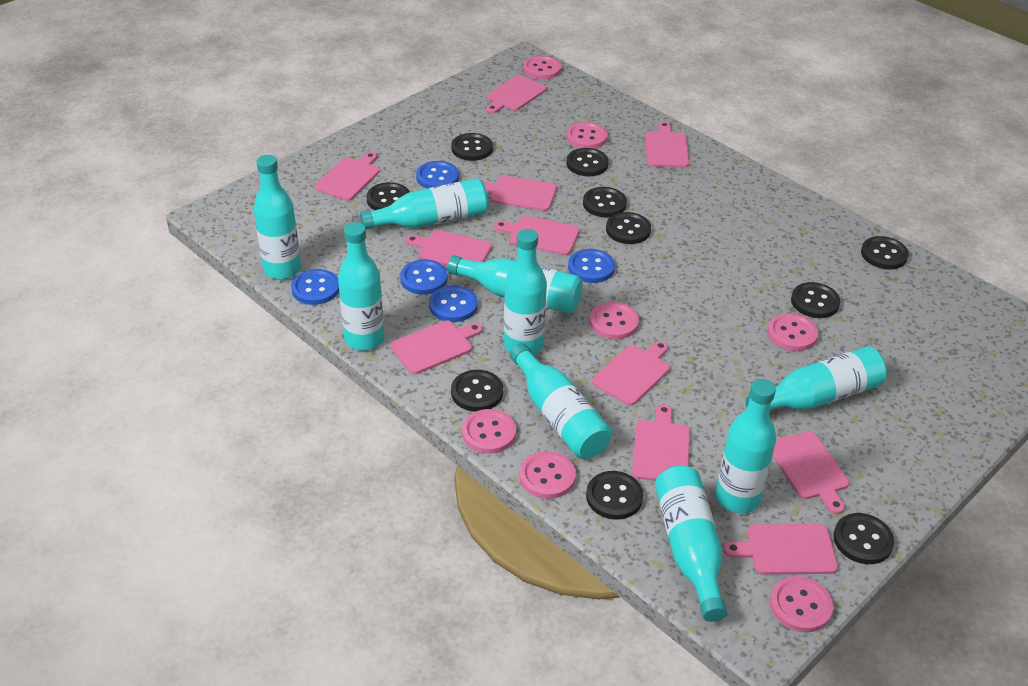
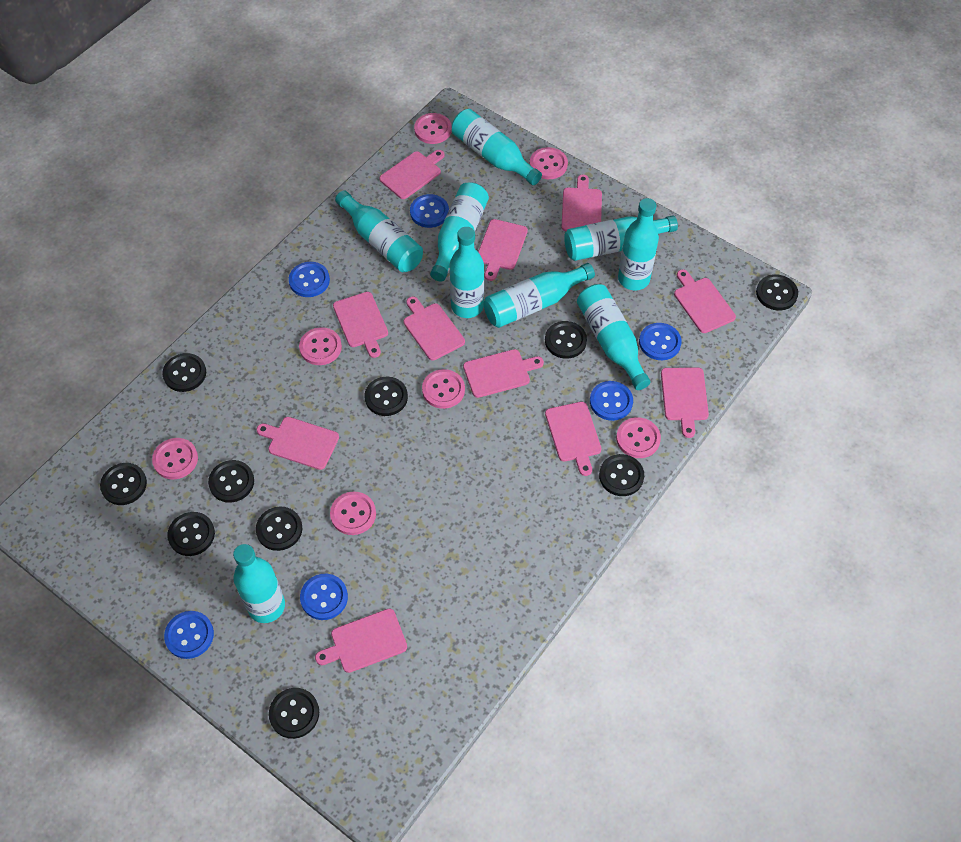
blue button: 5 -> 6

